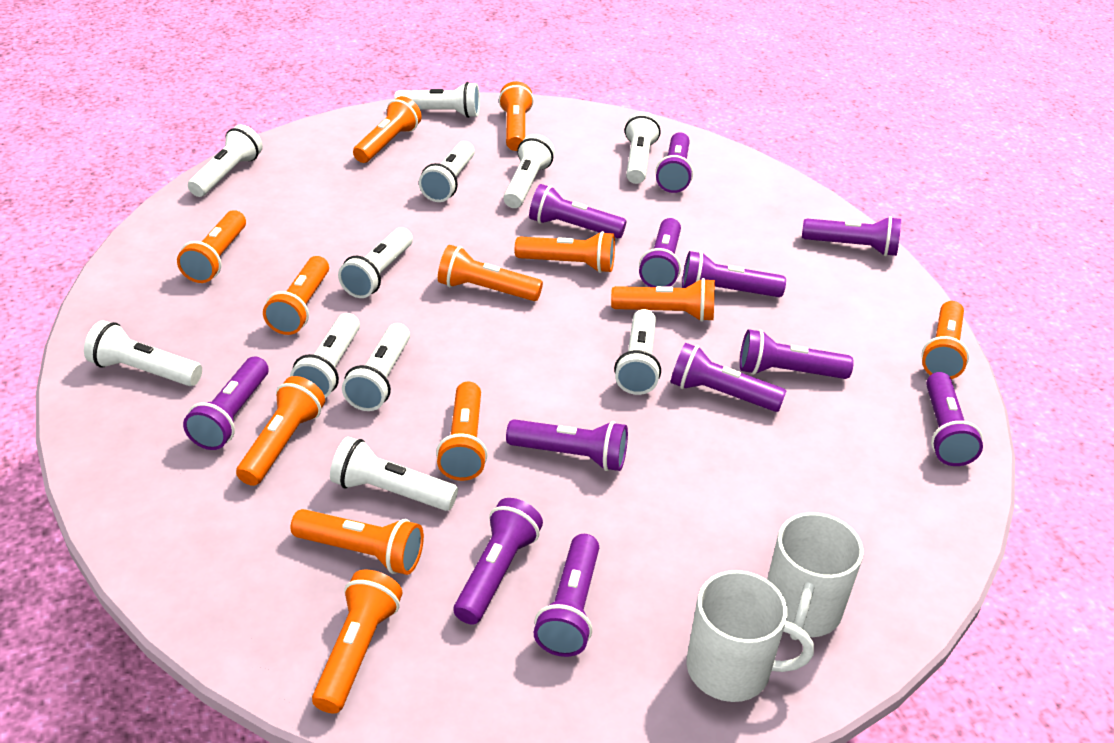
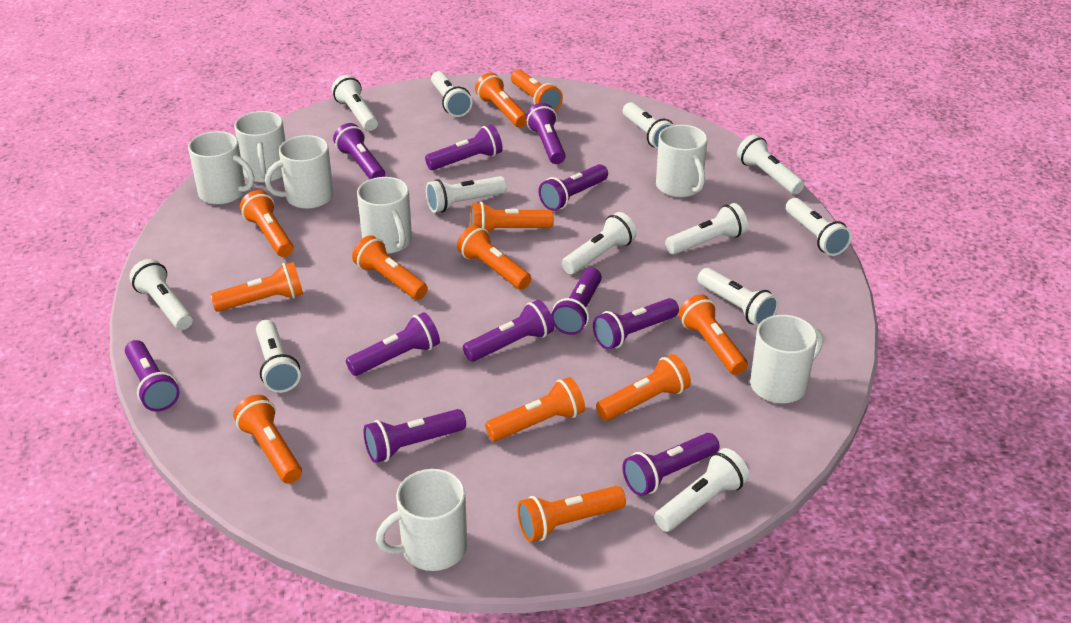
purple flashlight: 12 -> 11
white flashlight: 11 -> 12
white mug: 2 -> 7

